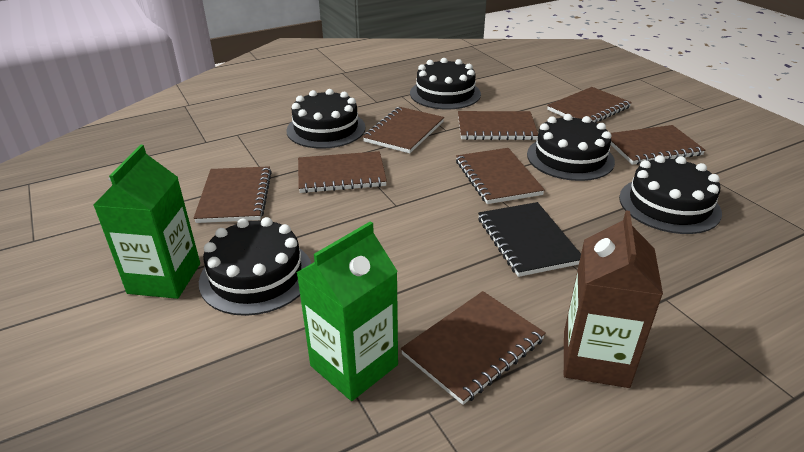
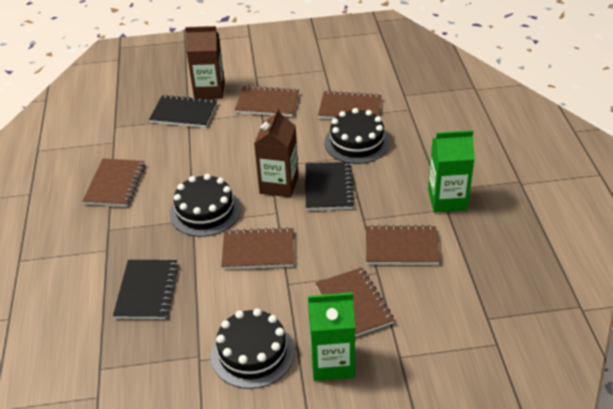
black cake: 5 -> 3
black notebook: 1 -> 3
brown carton: 1 -> 2
brown notebook: 8 -> 6

